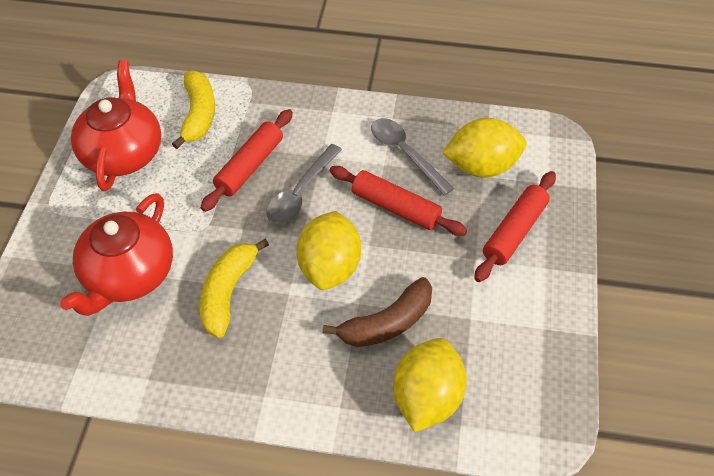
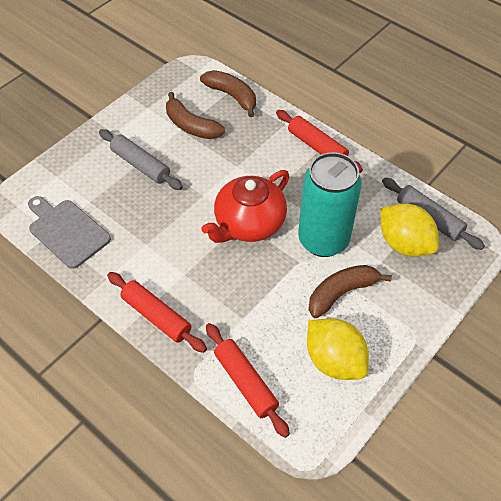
brown banana: 1 -> 3
grey cutting board: 0 -> 1
grey rolling pin: 0 -> 2
grey spoon: 2 -> 0
red teapot: 2 -> 1
turquoise can: 0 -> 1
yellow banana: 2 -> 0
yellow lemon: 3 -> 2

